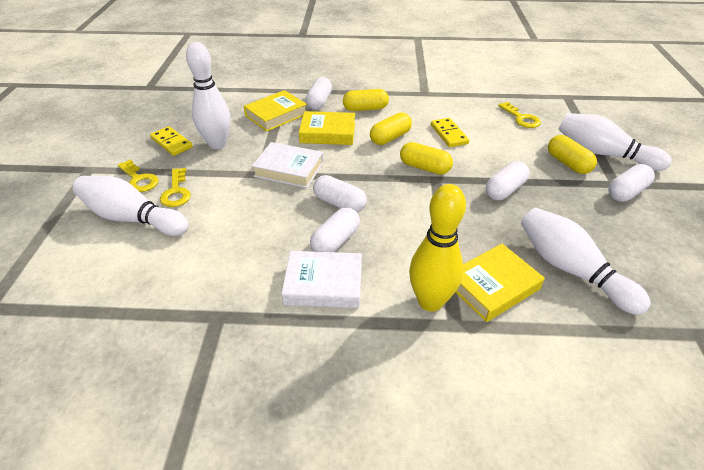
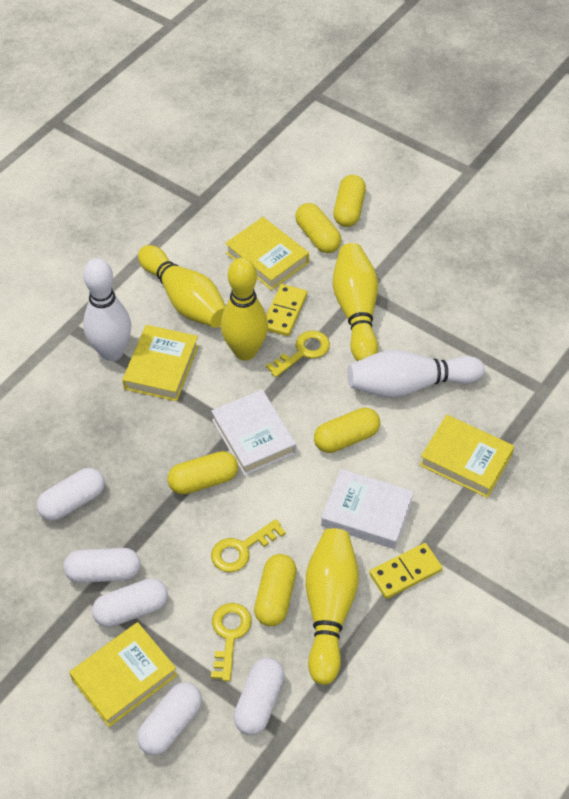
white bowling pin: 4 -> 2
yellow book: 3 -> 4
yellow bowling pin: 1 -> 4
yellow capsule: 4 -> 5

